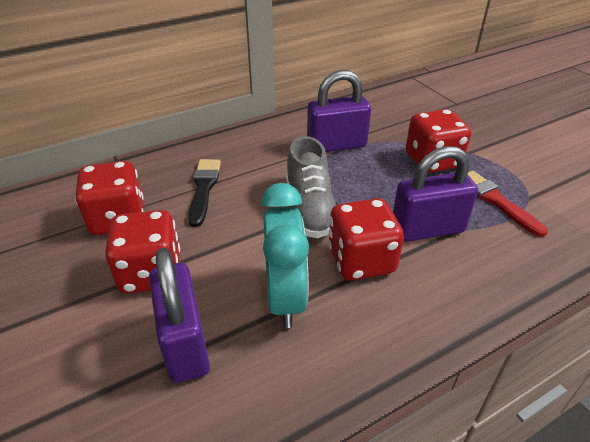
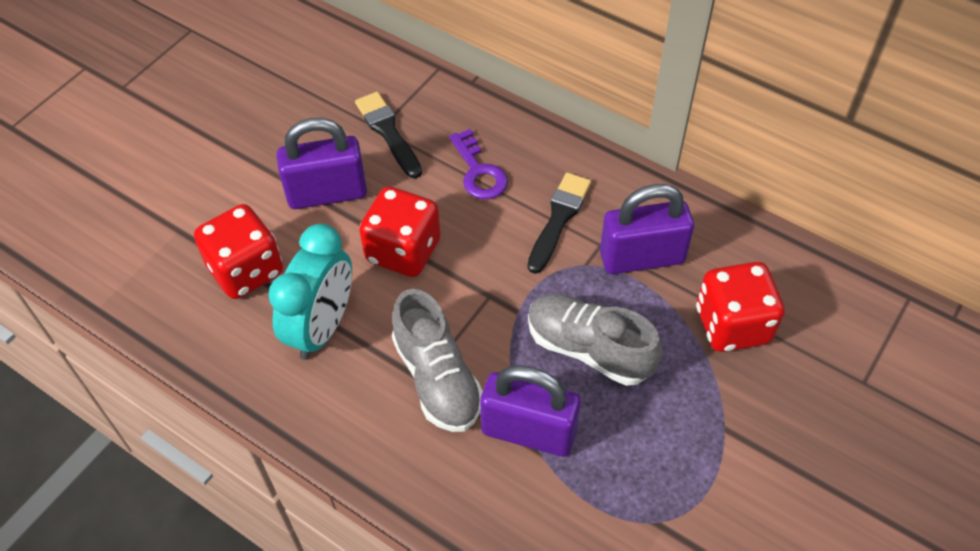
black brush: 1 -> 2
grey shoe: 1 -> 2
purple key: 0 -> 1
red brush: 1 -> 0
red dice: 4 -> 3

